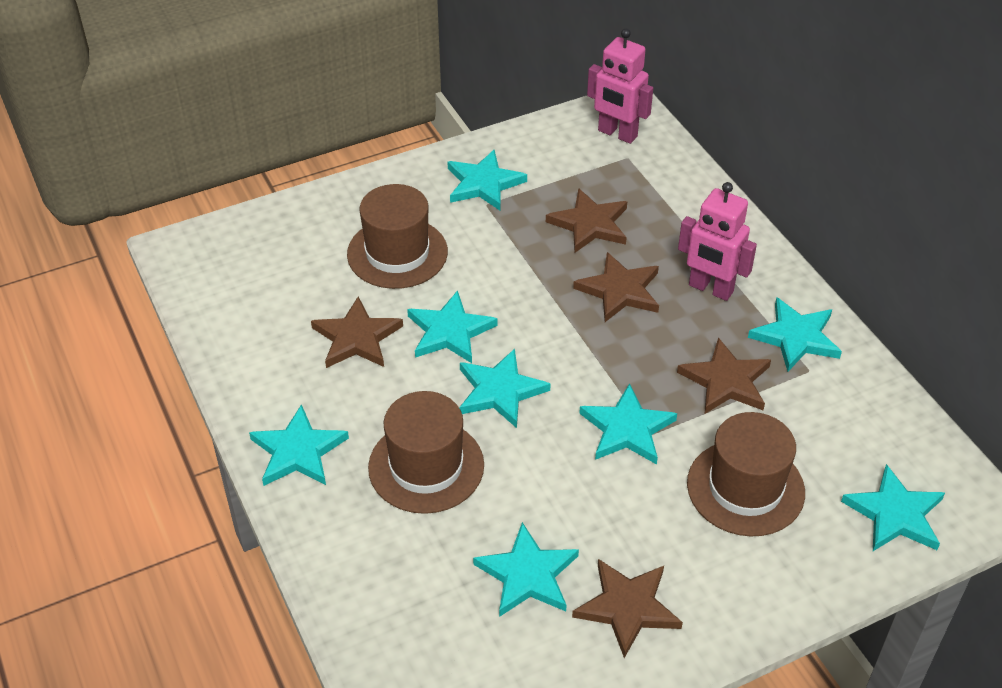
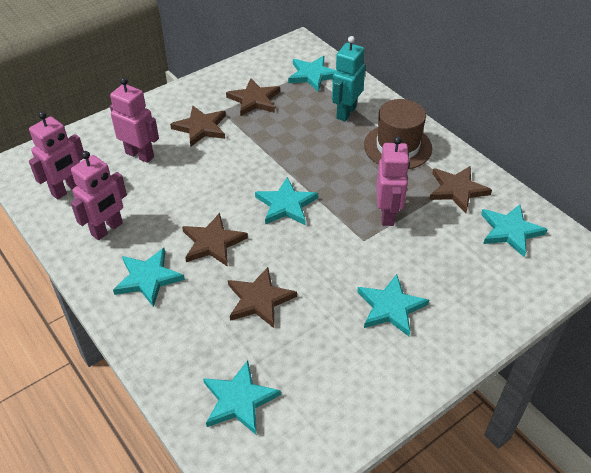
brown hat: 3 -> 1
pink robot: 2 -> 4
turquoise robot: 0 -> 1
turquoise star: 8 -> 6

